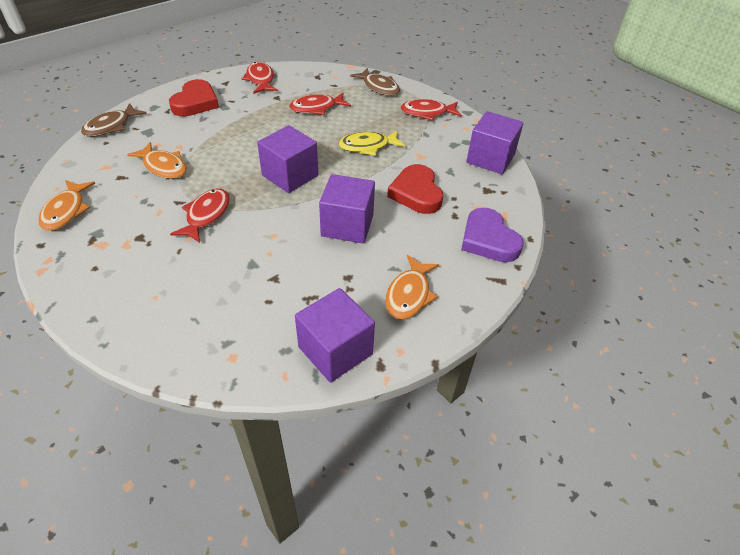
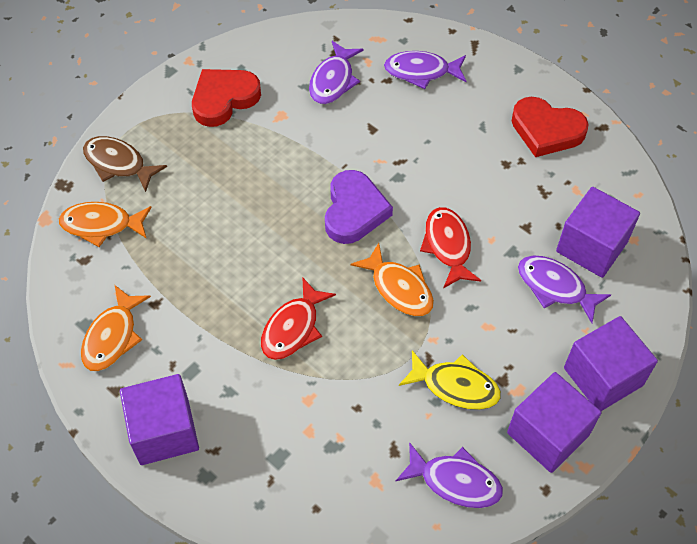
brown fish: 2 -> 1
purple fish: 0 -> 4
red fish: 4 -> 2

